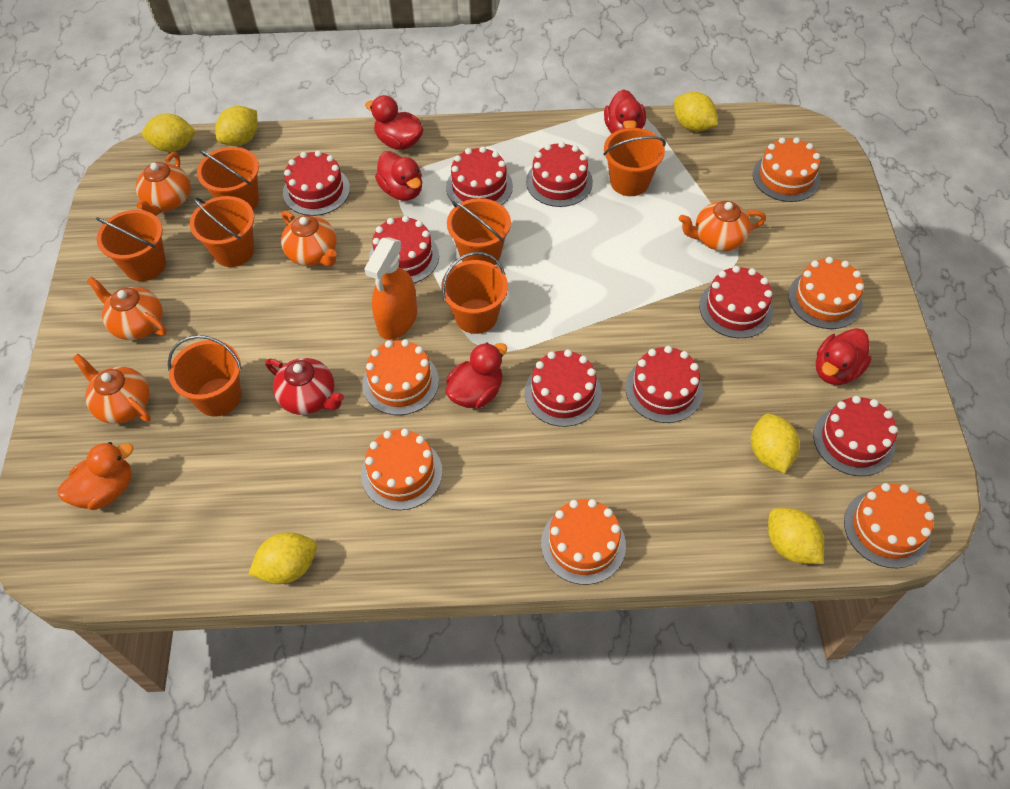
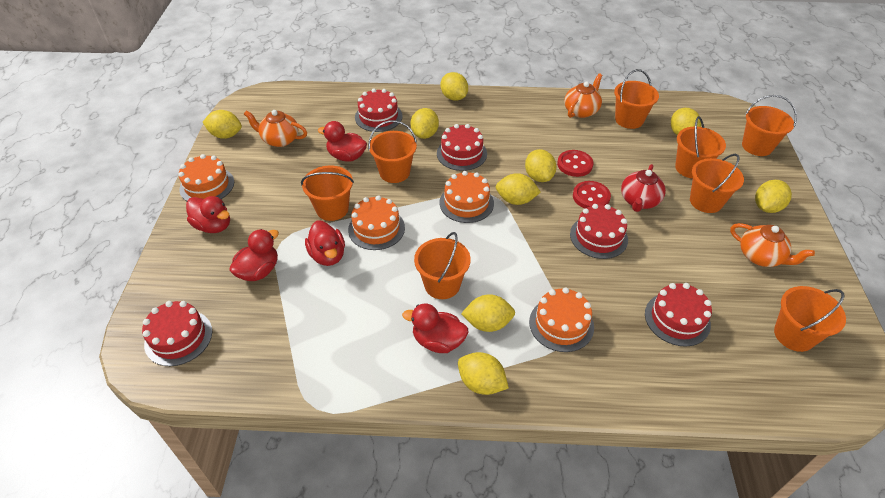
orange bucket: 7 -> 8
orange cake: 6 -> 4
orange duck: 1 -> 0
orange spray bottle: 1 -> 0
orange teapot: 5 -> 3
red button: 0 -> 2
red cake: 8 -> 5
yellow lemon: 6 -> 9

